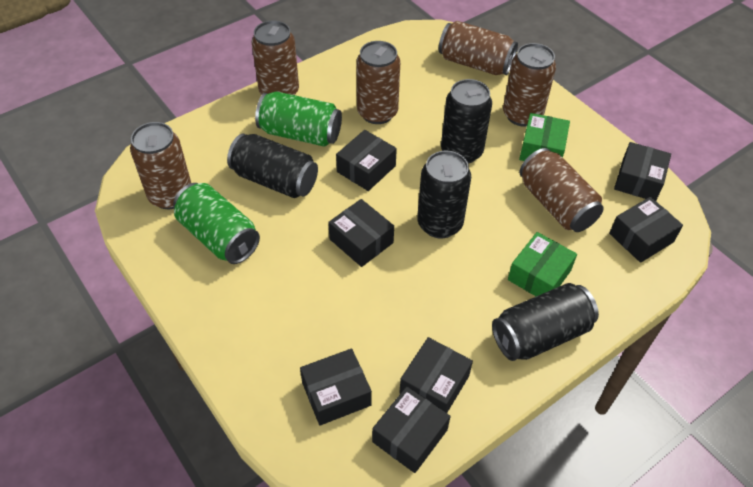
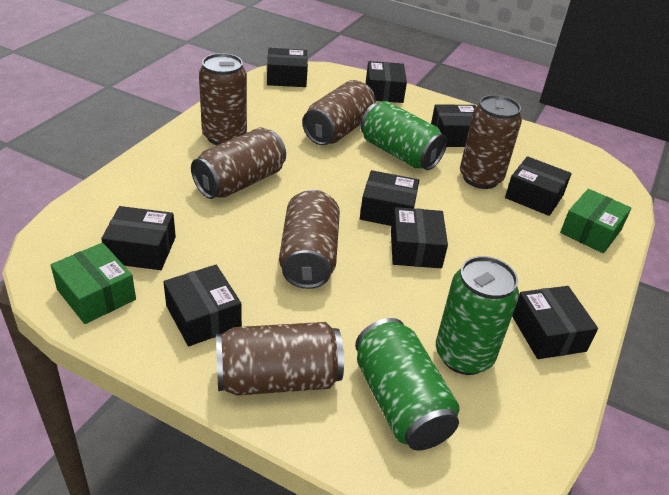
black box: 7 -> 9
black can: 4 -> 0
green can: 2 -> 3

